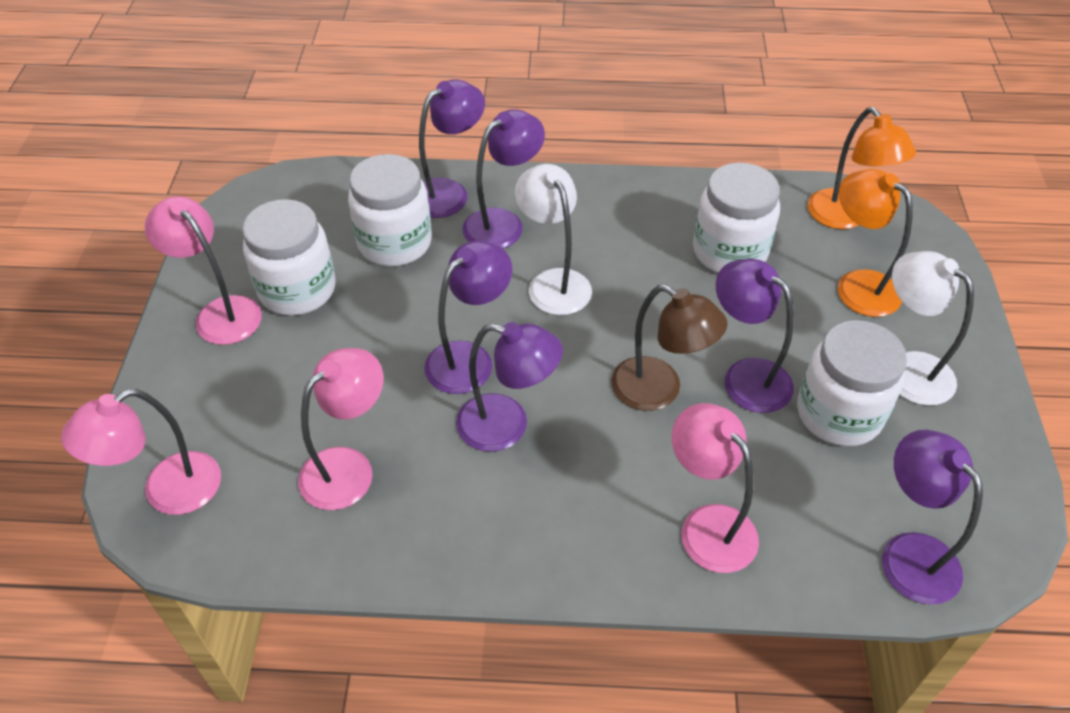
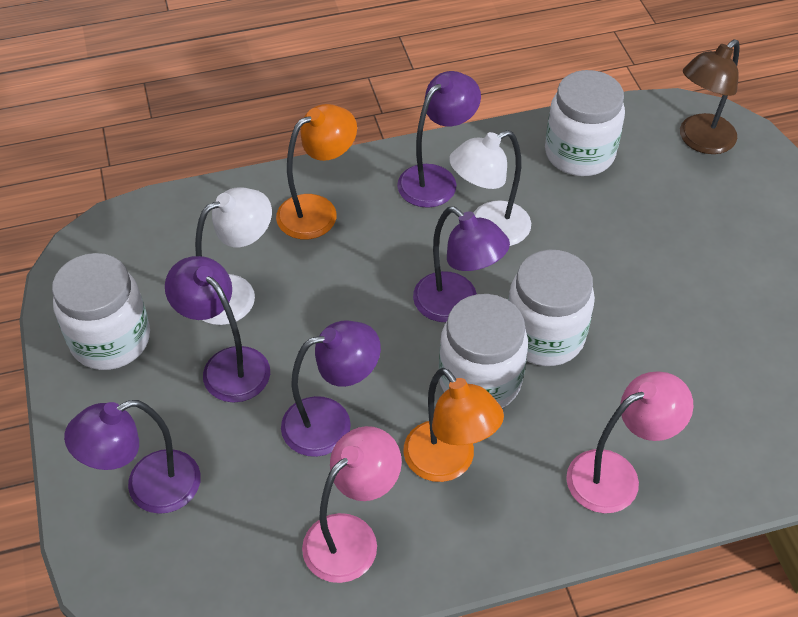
pink lamp: 4 -> 2
purple lamp: 6 -> 5

